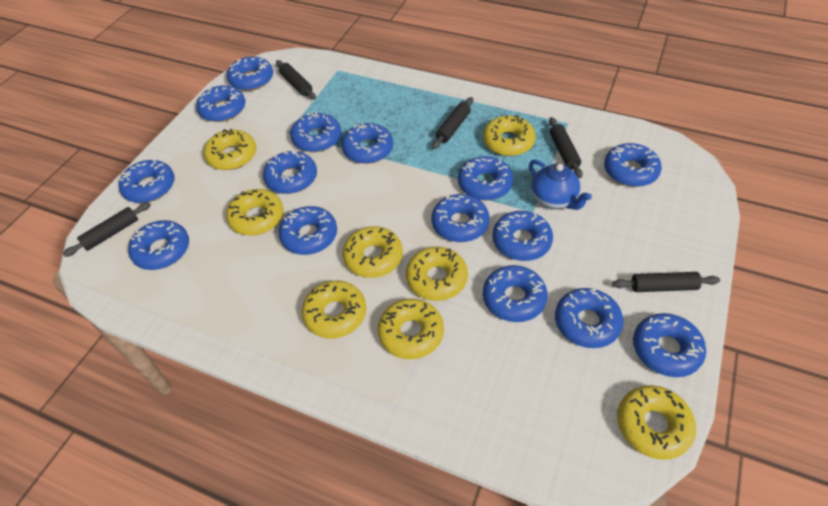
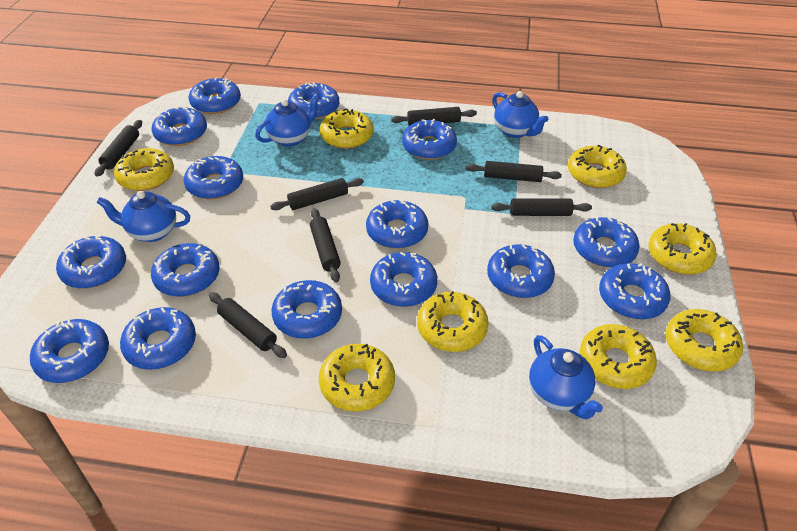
black rolling pin: 5 -> 7
blue teapot: 1 -> 4

